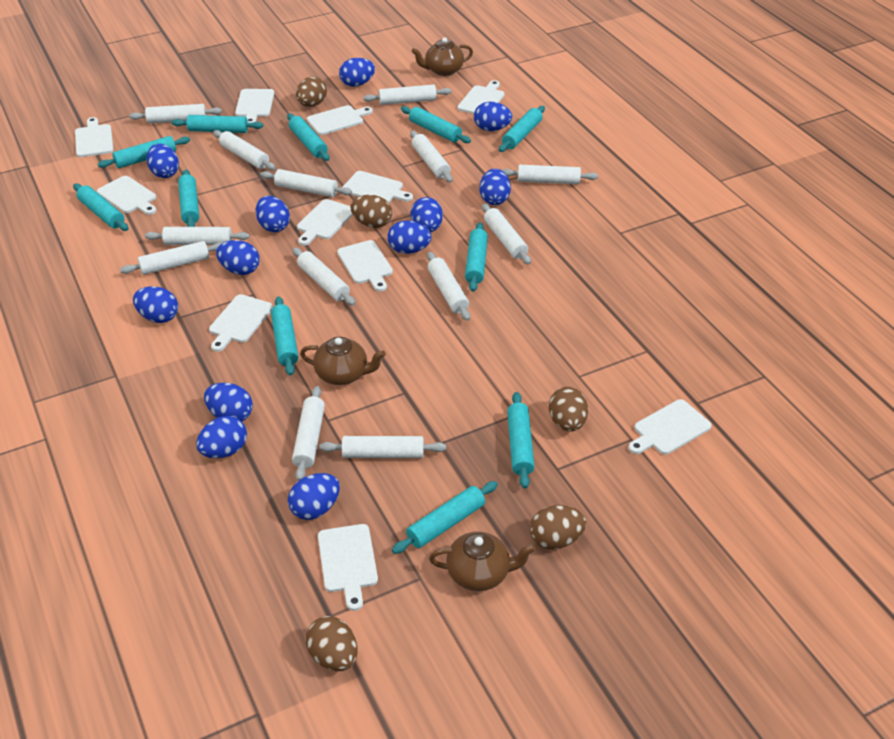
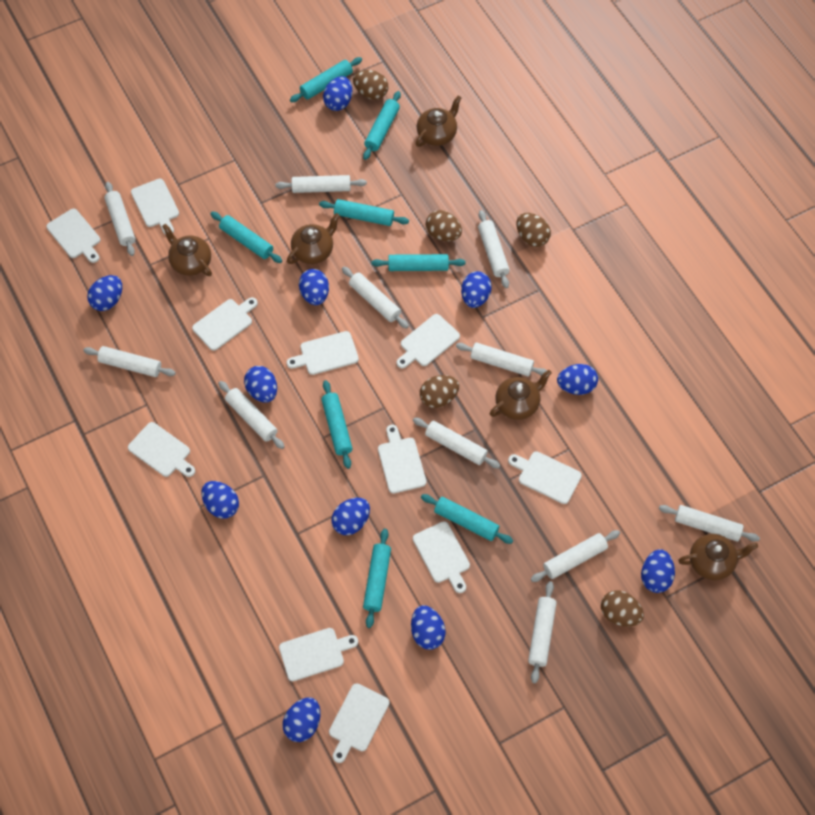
blue egg: 12 -> 11
brown teapot: 3 -> 5
turquoise rolling pin: 11 -> 8
white rolling pin: 13 -> 11

